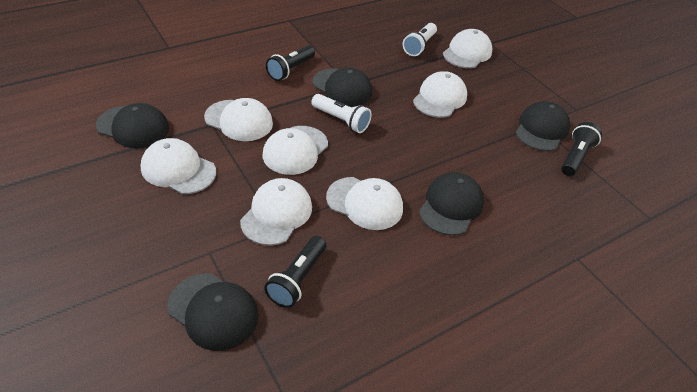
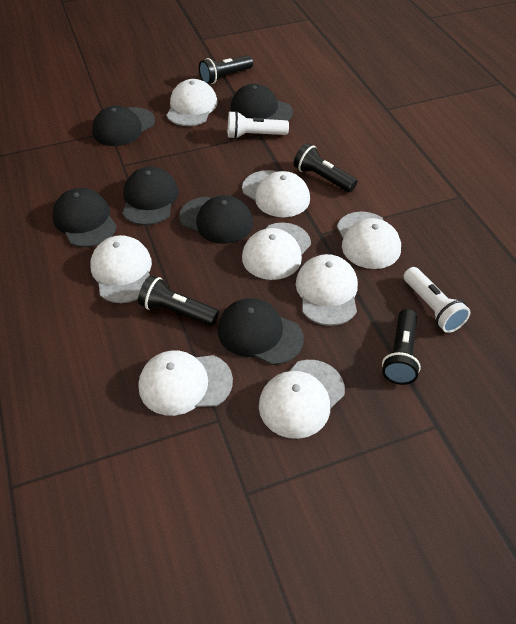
black cap: 5 -> 6
black flashlight: 3 -> 4
white cap: 7 -> 8

